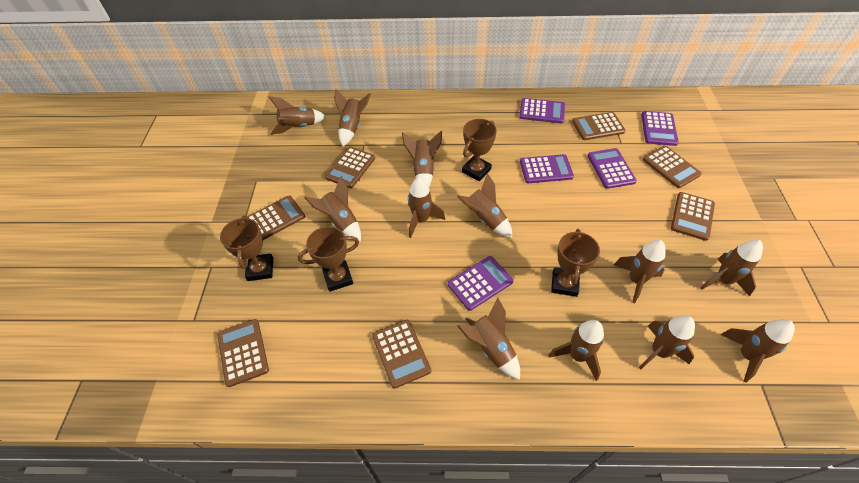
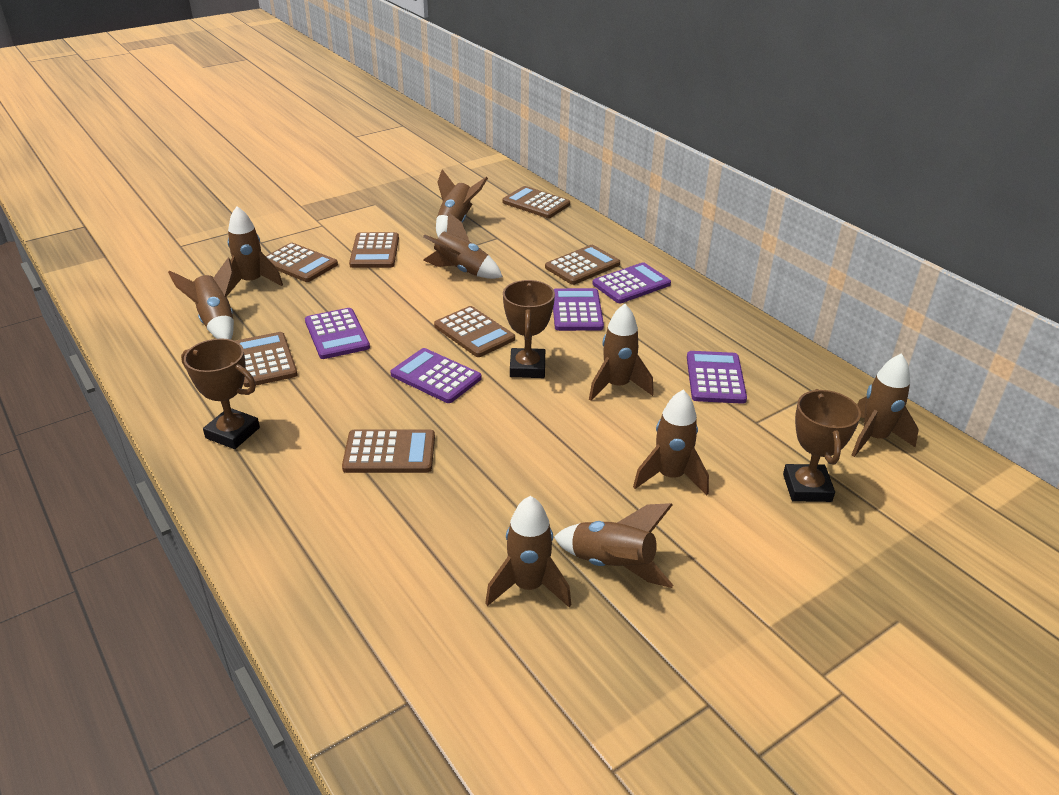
brown rocket: 12 -> 9
brown trophy: 4 -> 3

